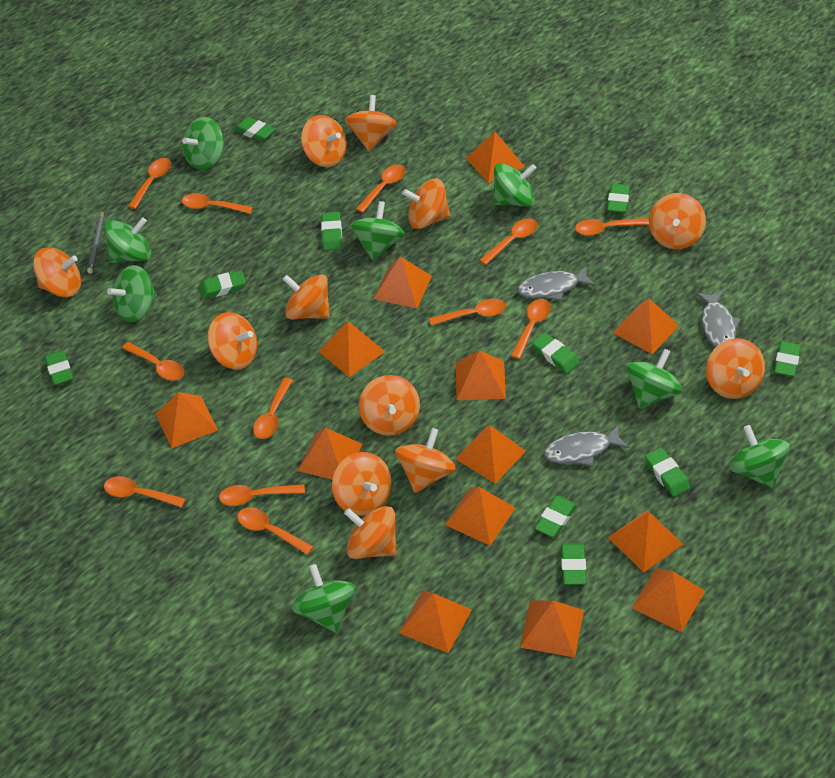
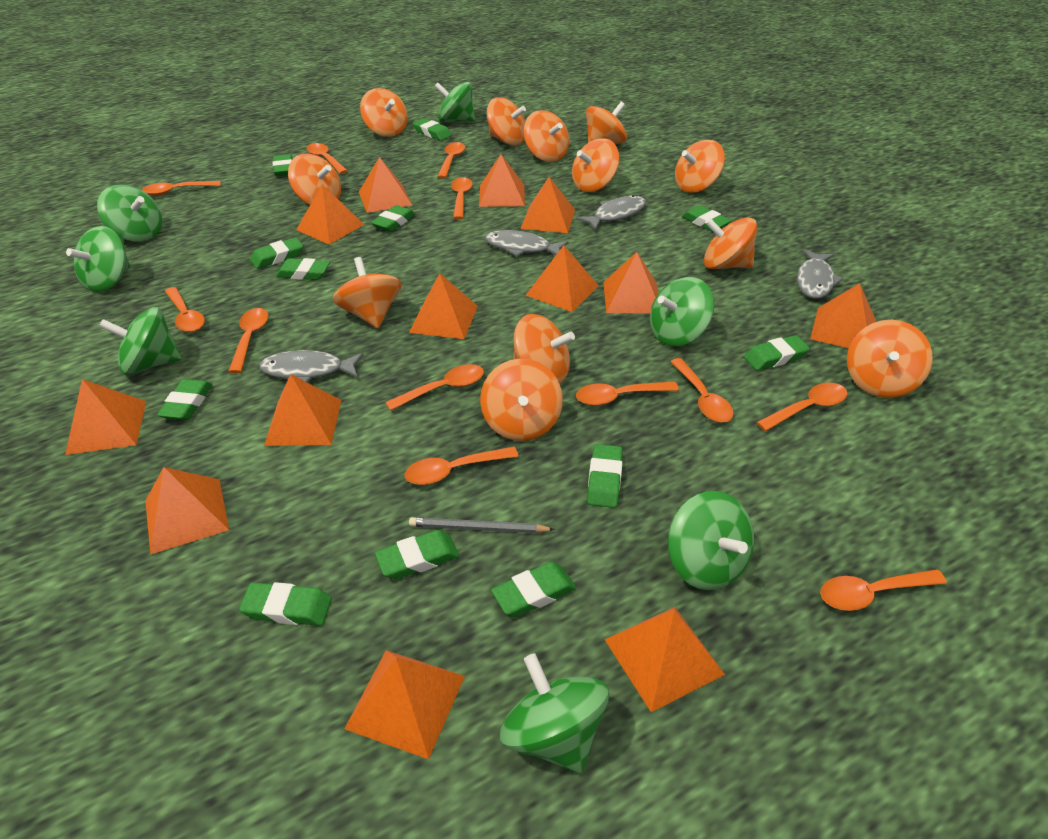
green eraser: 10 -> 12
green spinning top: 8 -> 7
grey fish: 3 -> 4

